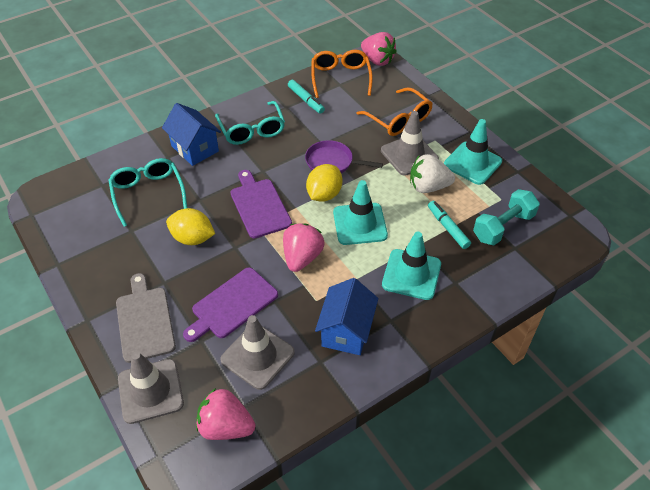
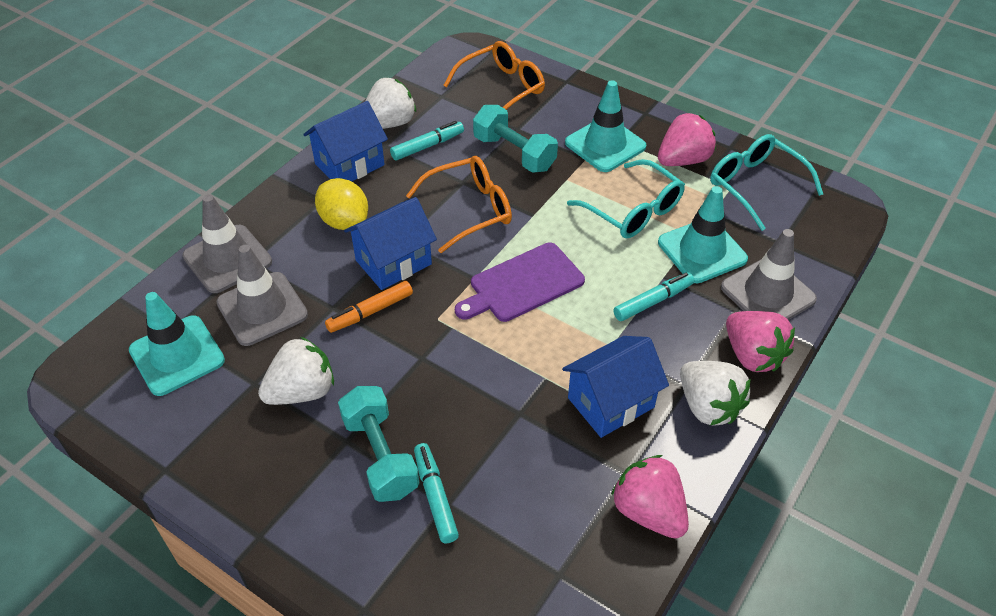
blue house: 2 -> 3
grey cutting board: 1 -> 0
orange marker: 0 -> 1
purple cutting board: 2 -> 1
purple pan: 1 -> 0
turquoise dumbbell: 1 -> 2
turquoise marker: 2 -> 3
white strawberry: 1 -> 3
yellow lemon: 2 -> 1

